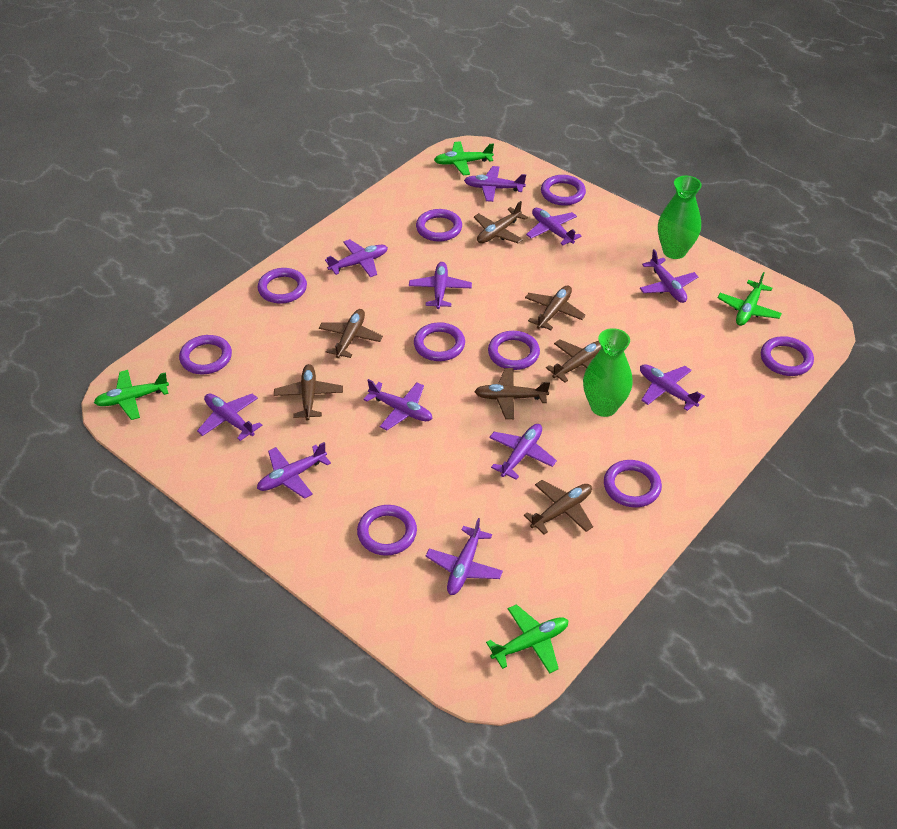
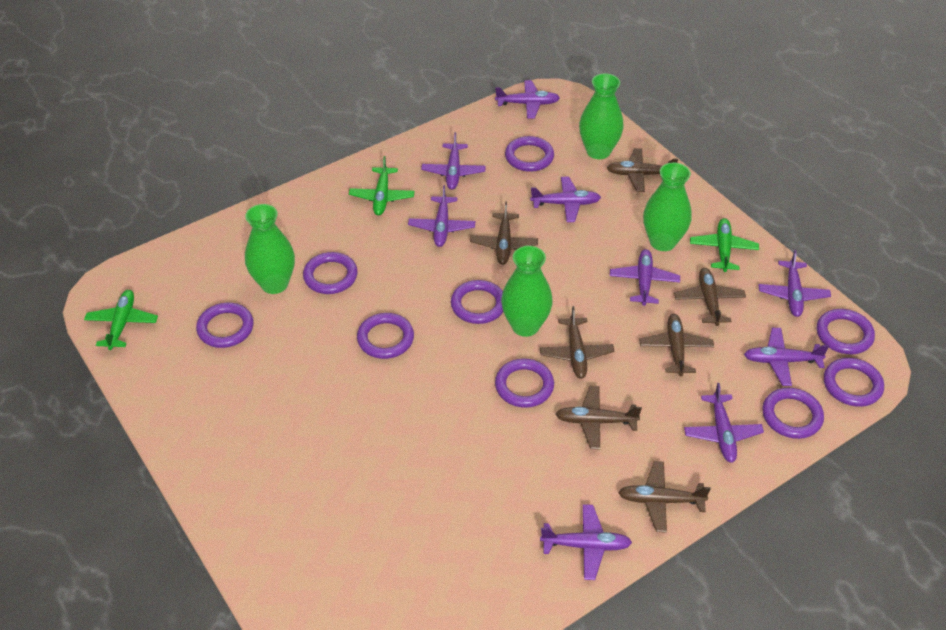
green plane: 4 -> 3
green vase: 2 -> 4
purple plane: 11 -> 9

